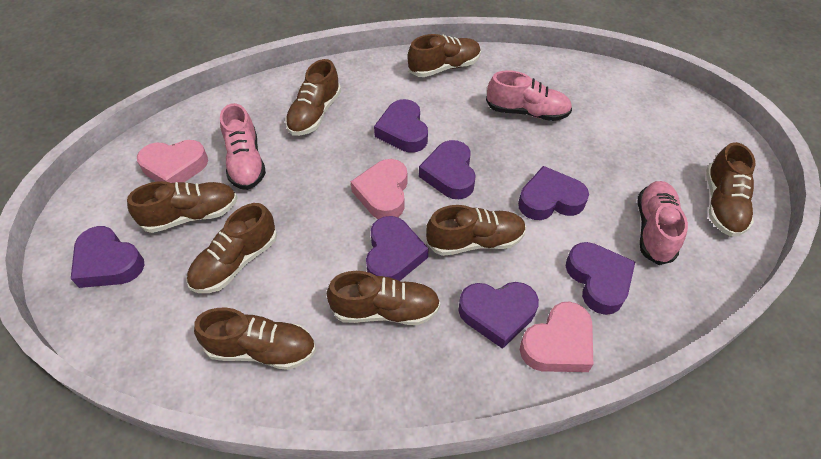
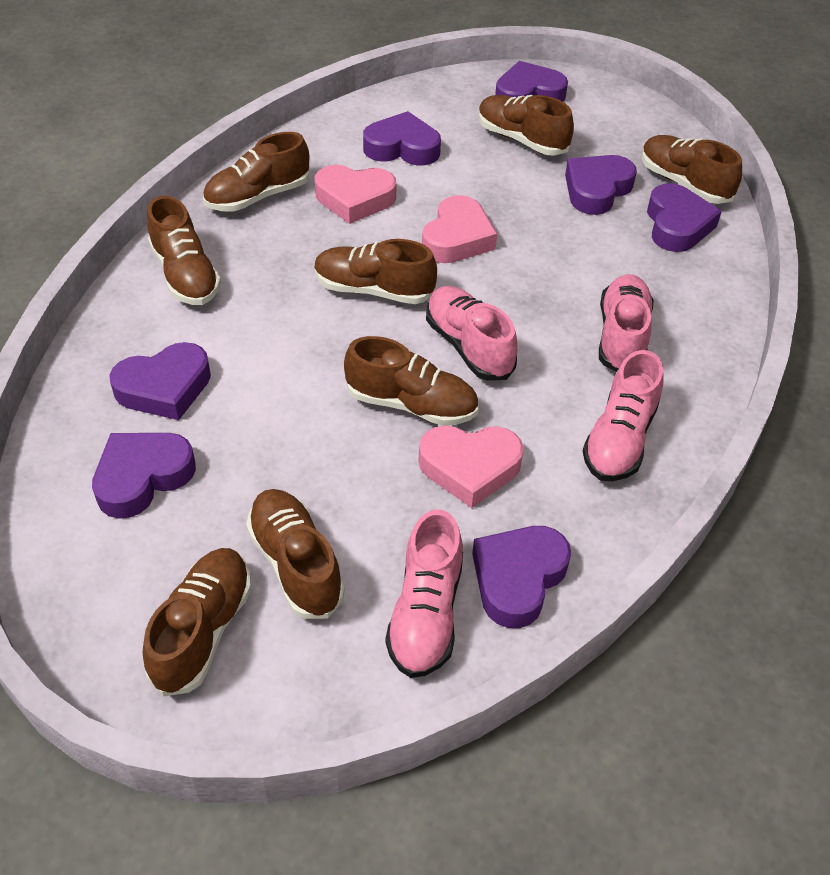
pink shoe: 3 -> 4

